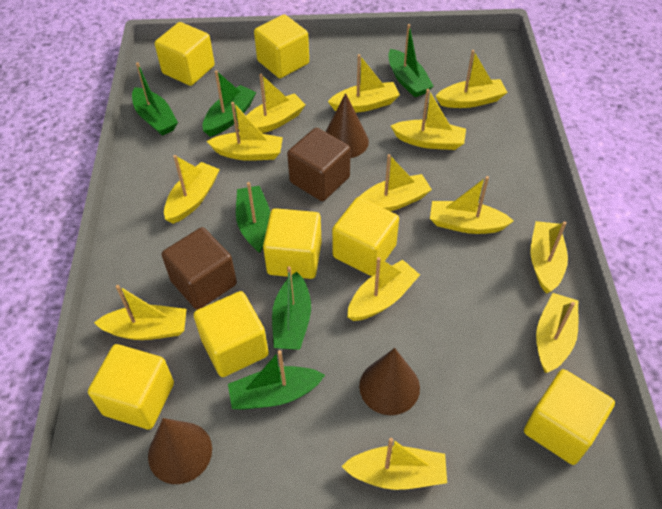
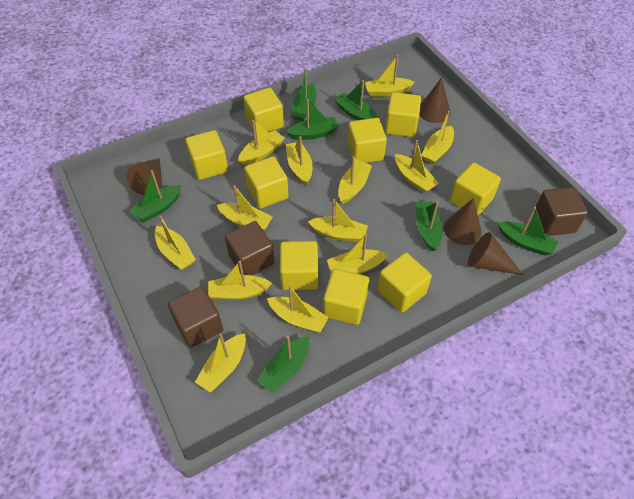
brown cone: 3 -> 4
brown cube: 2 -> 3
green boat: 6 -> 7
yellow cube: 7 -> 9

